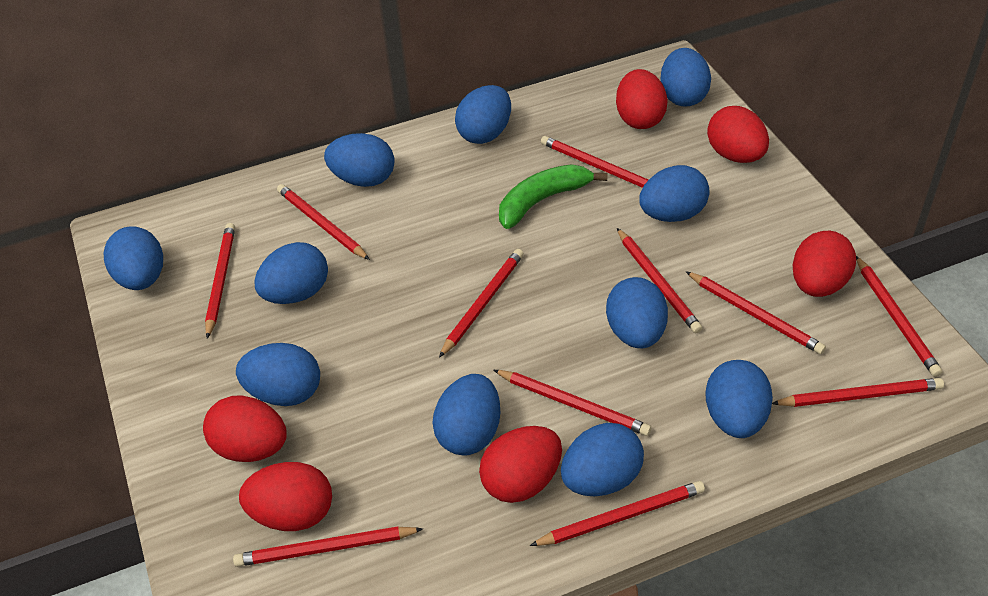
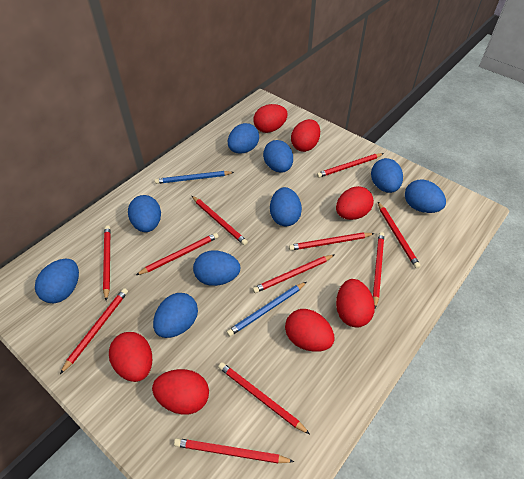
blue egg: 11 -> 9
blue pencil: 0 -> 2
green banana: 1 -> 0
red egg: 6 -> 7

